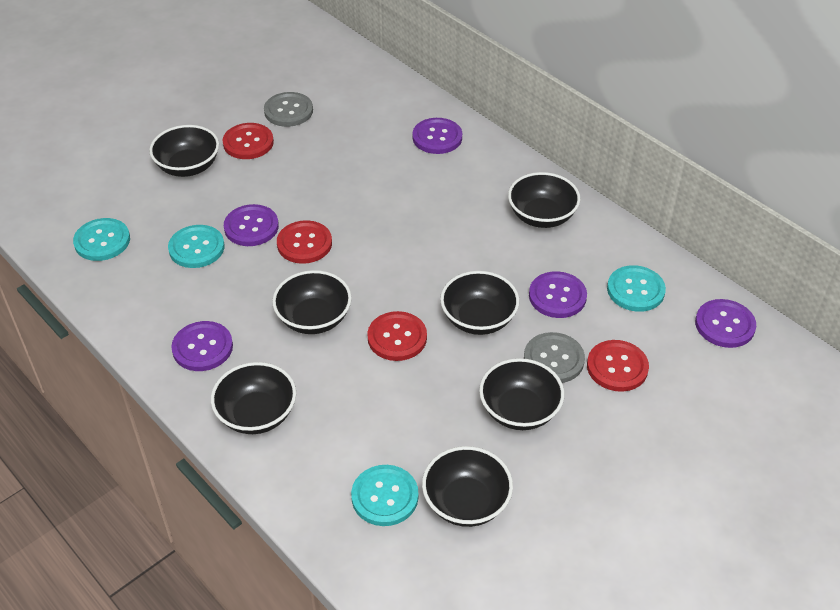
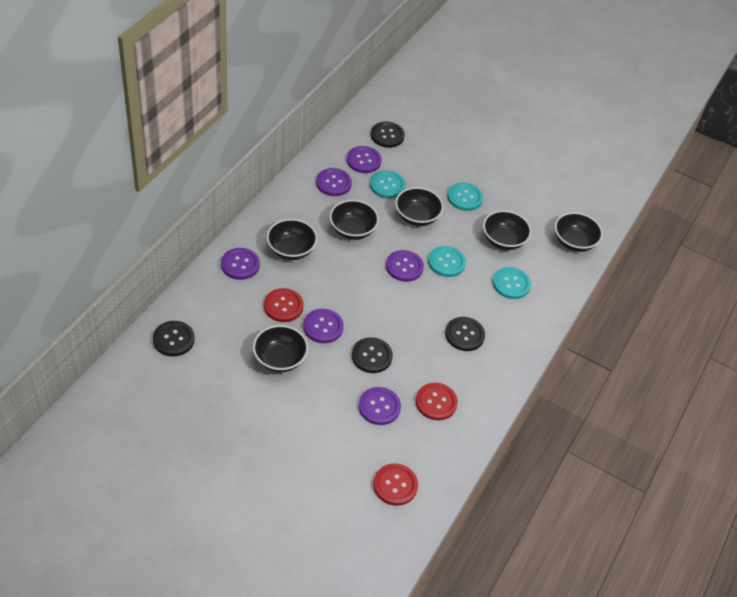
black bowl: 7 -> 6
black button: 0 -> 4
grey button: 2 -> 0
purple button: 5 -> 6
red button: 4 -> 3

